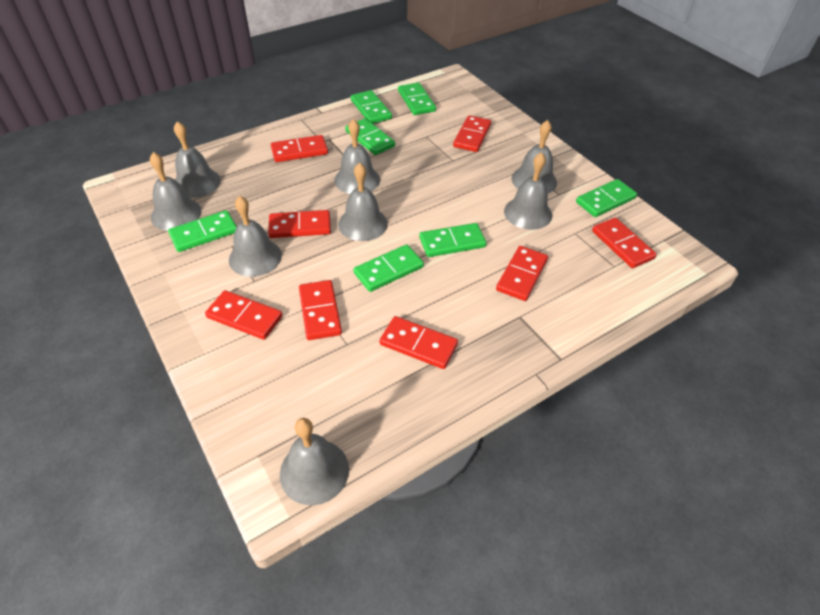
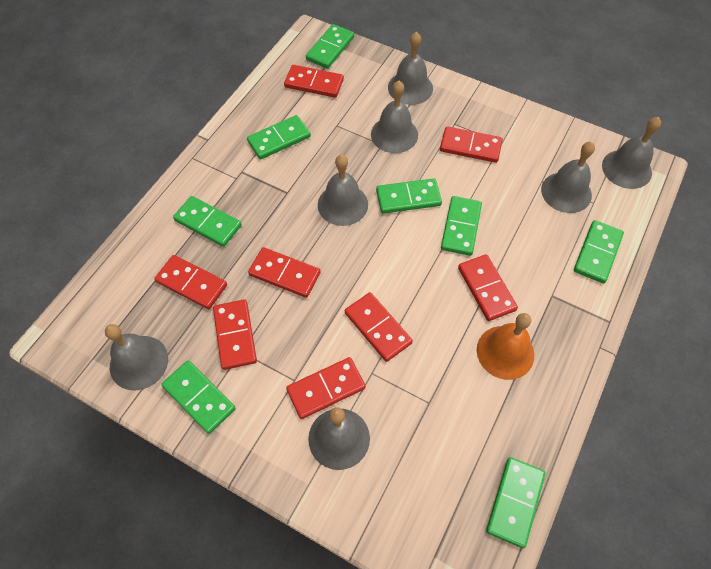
green domino: 7 -> 8
grey bell: 8 -> 7
orange bell: 0 -> 1

